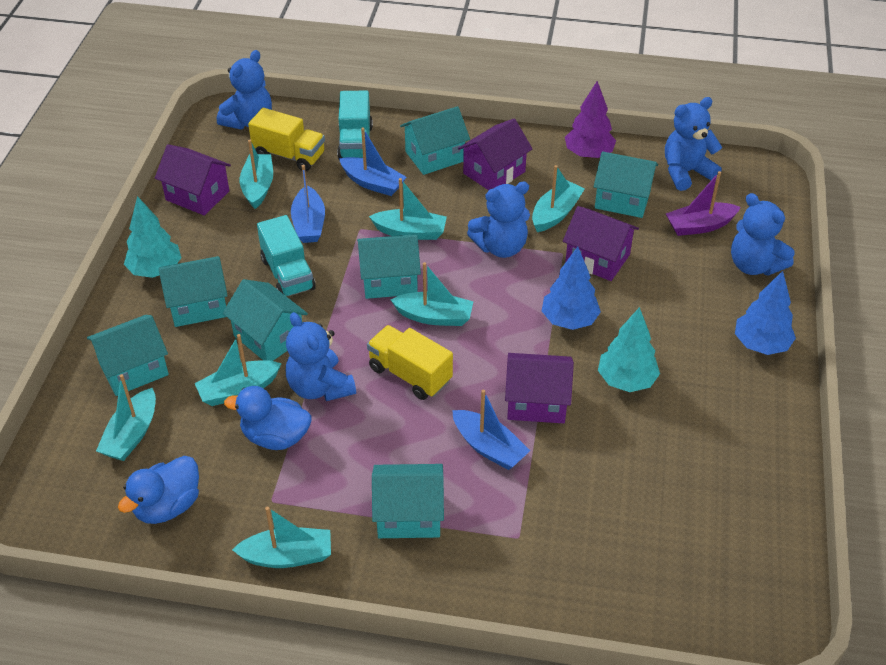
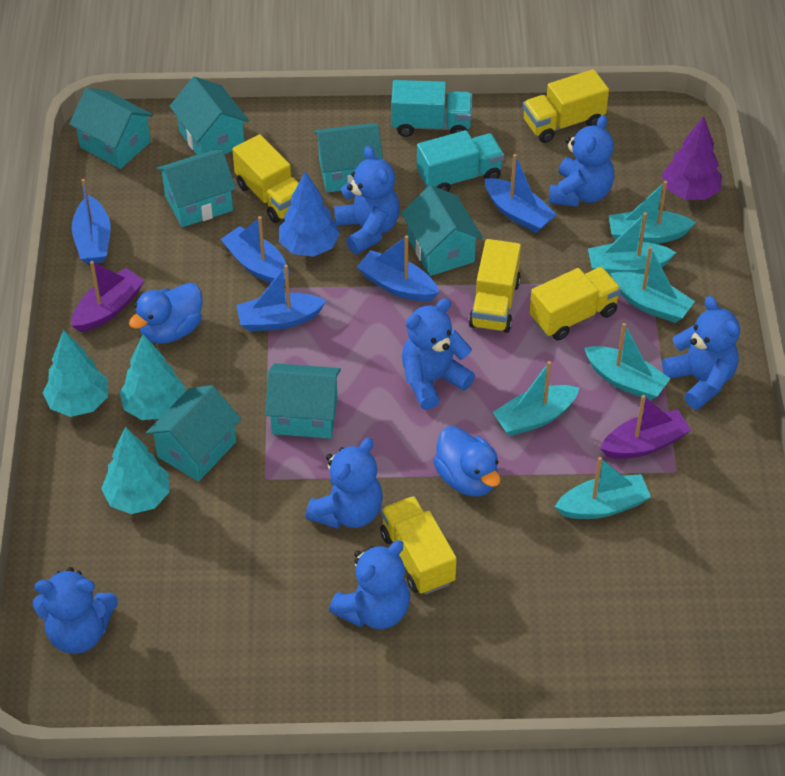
blue boat: 3 -> 5
blue teddy bear: 5 -> 7
blue tree: 2 -> 1
purple boat: 1 -> 2
purple house: 4 -> 0
turquoise boat: 7 -> 6
turquoise tree: 2 -> 3
yellow truck: 2 -> 5

